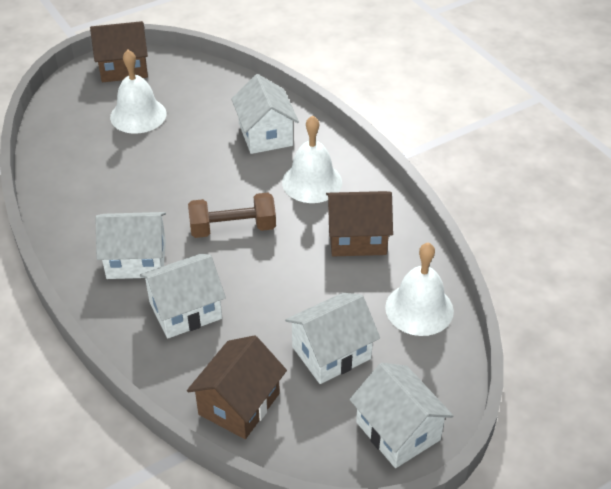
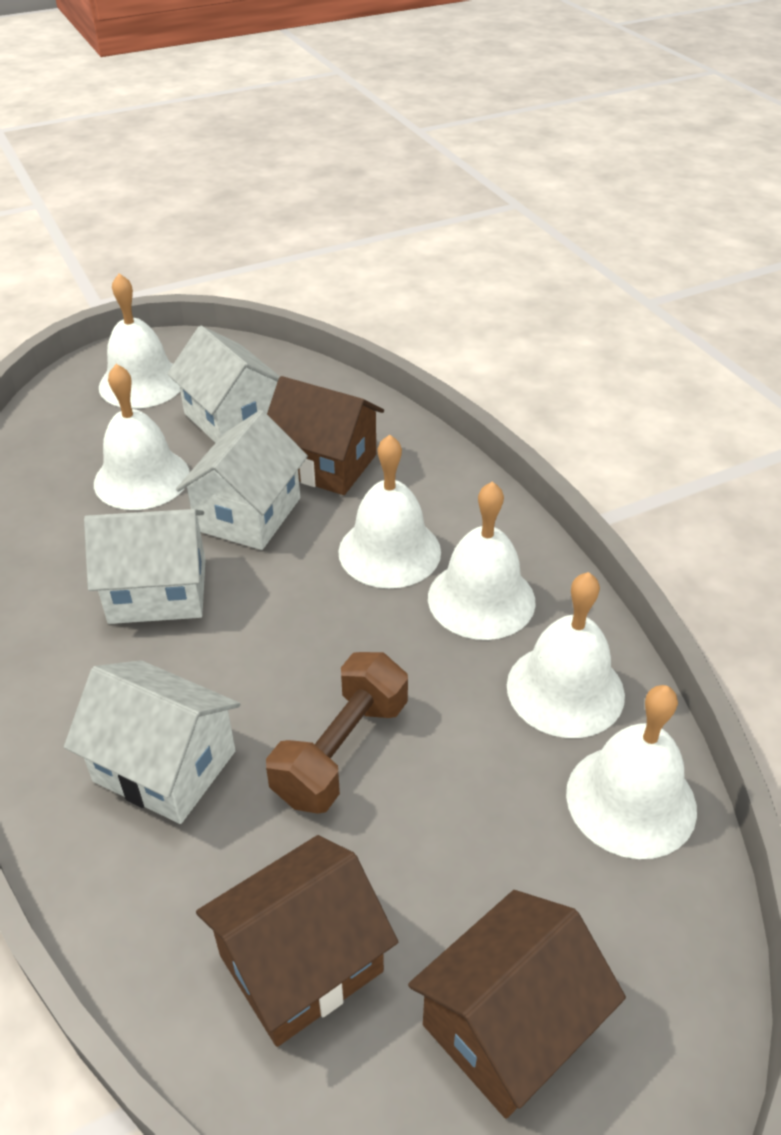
white bell: 3 -> 6
white house: 5 -> 4

